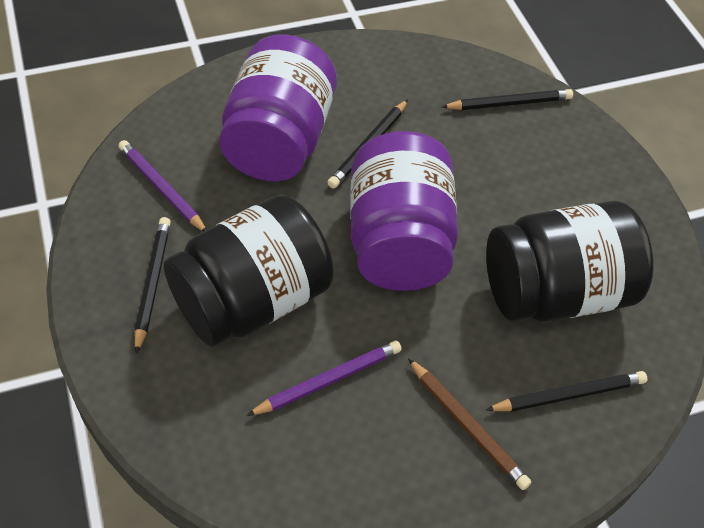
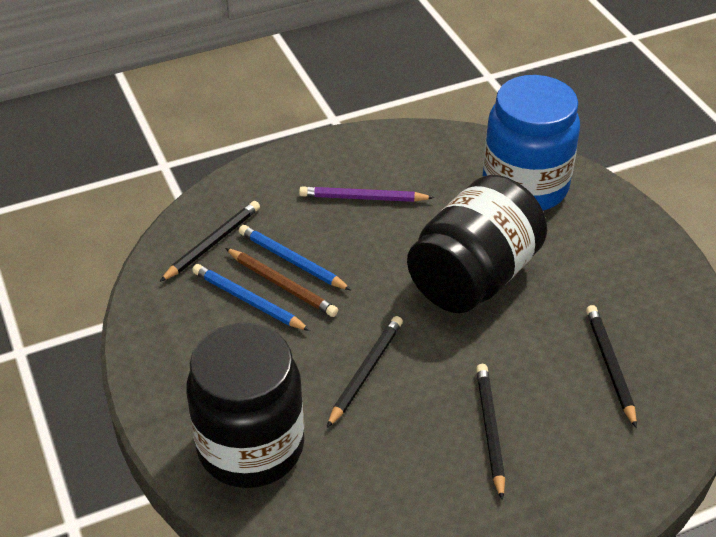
blue jar: 0 -> 1
blue pencil: 0 -> 2
purple jar: 2 -> 0
purple pencil: 2 -> 1

